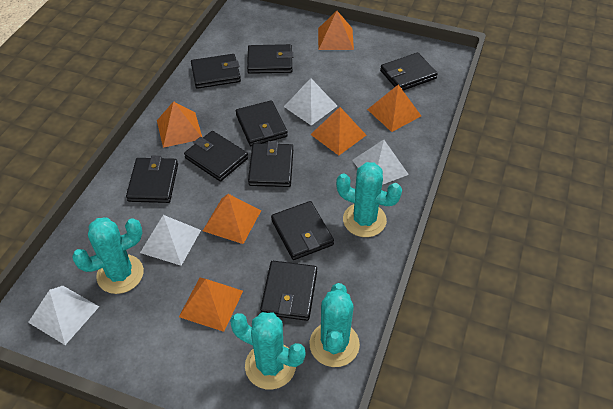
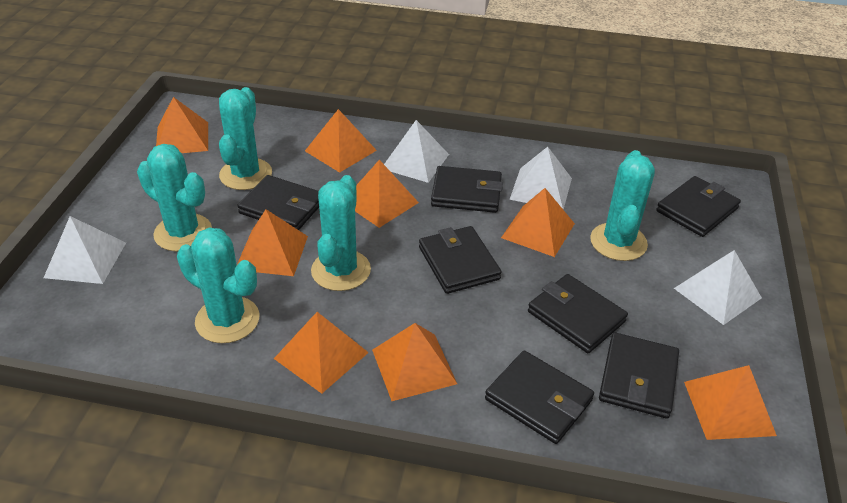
black wallet: 9 -> 7
orange pyramid: 6 -> 8
turquoise cactus: 4 -> 5

